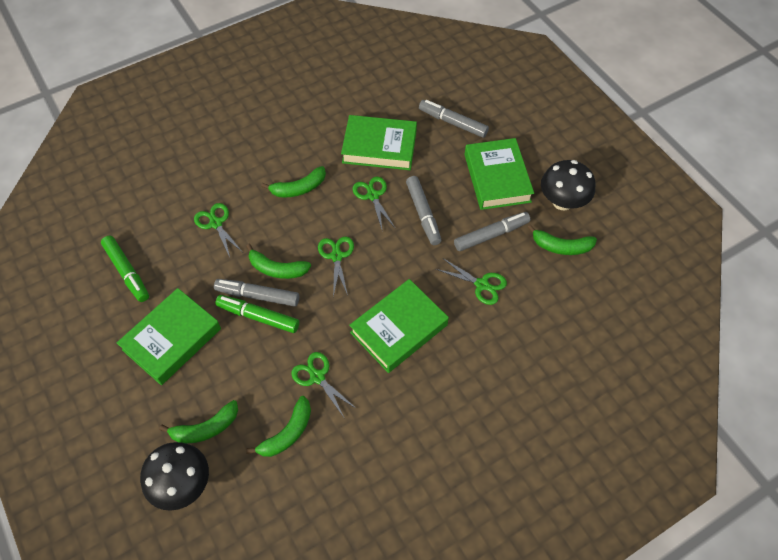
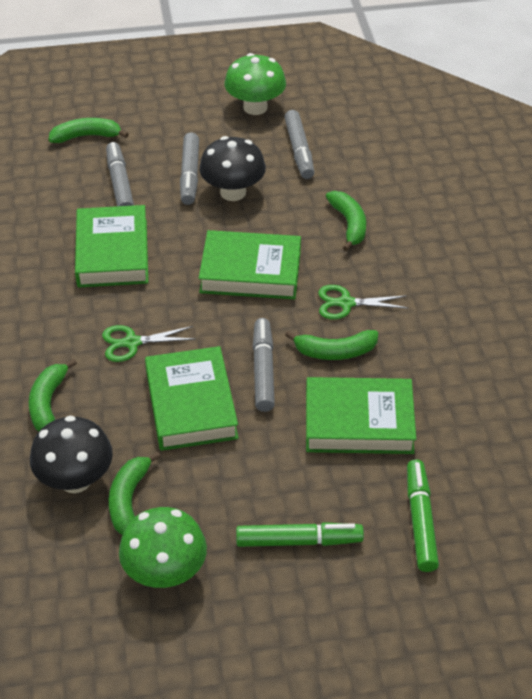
green mushroom: 0 -> 2
green scissors: 5 -> 2

